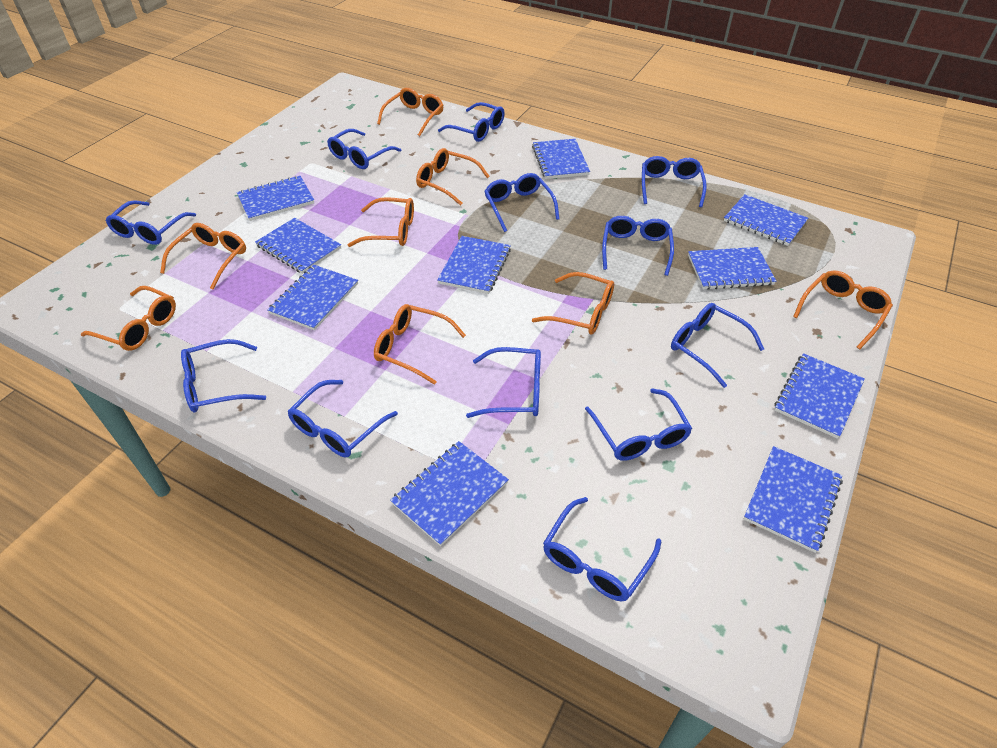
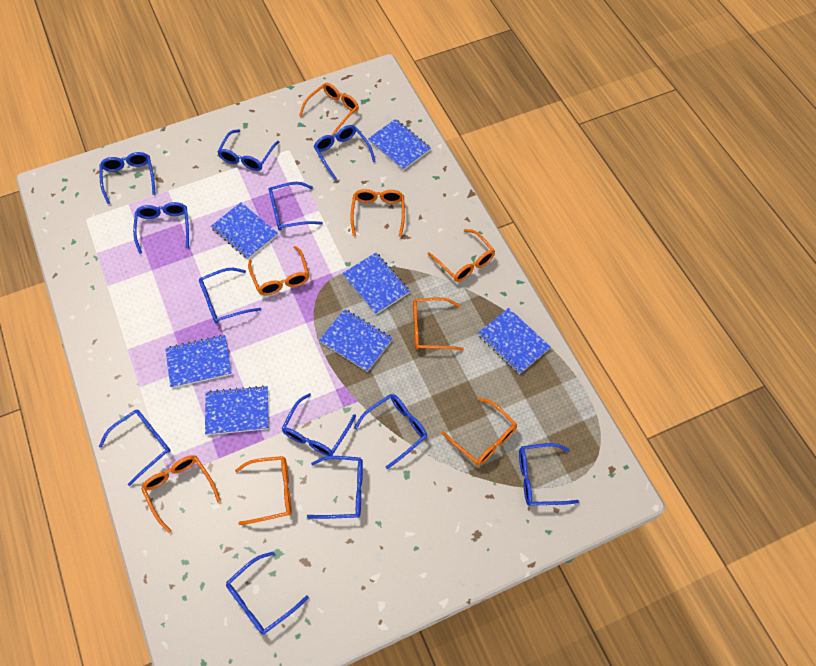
blue notebook: 10 -> 7

